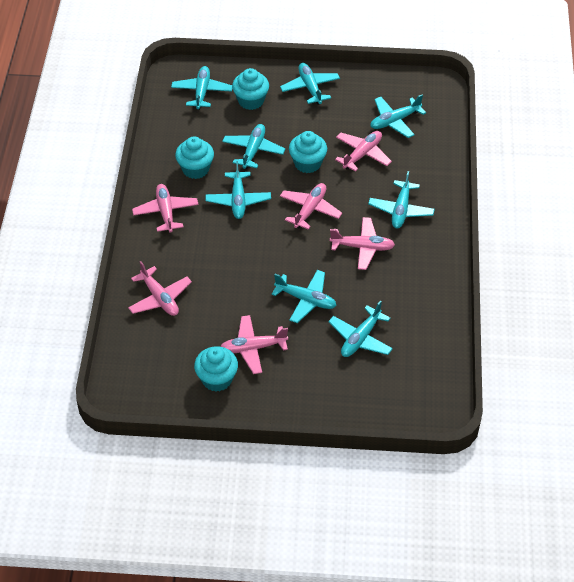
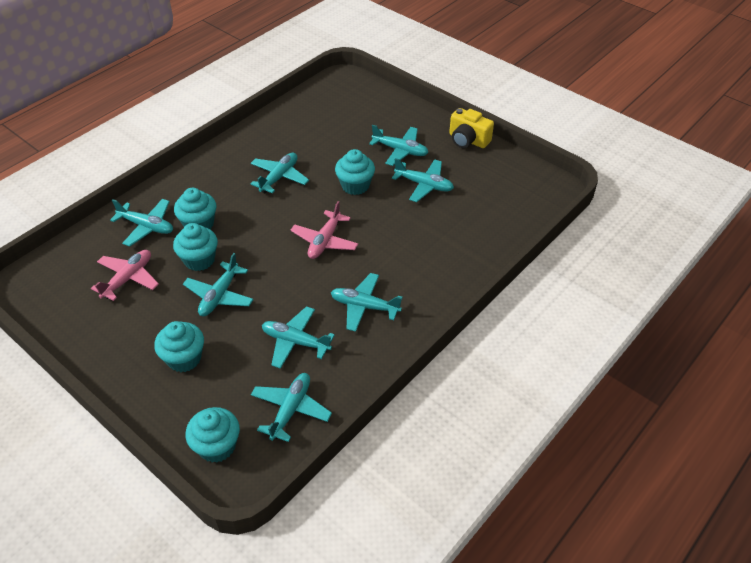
pink plane: 6 -> 2
turquoise cupcake: 4 -> 5
yellow camera: 0 -> 1

